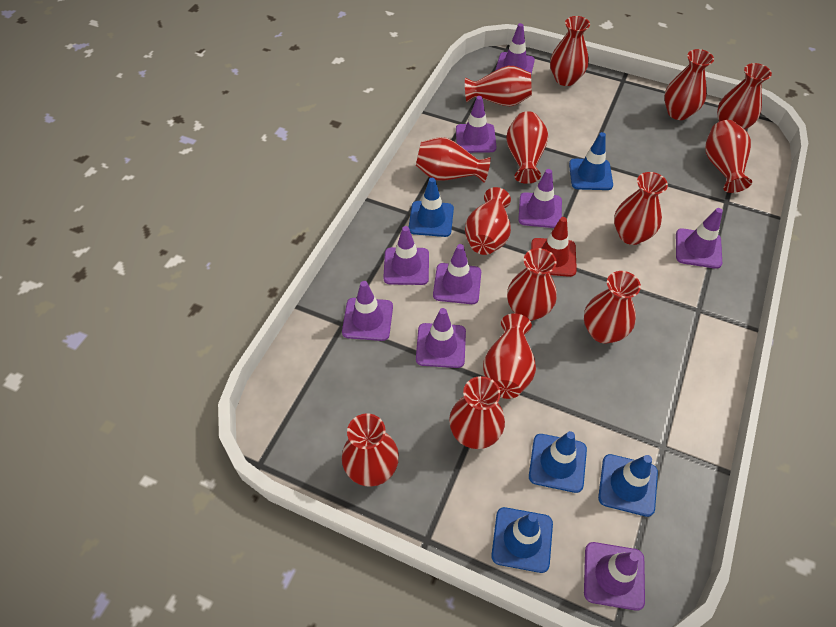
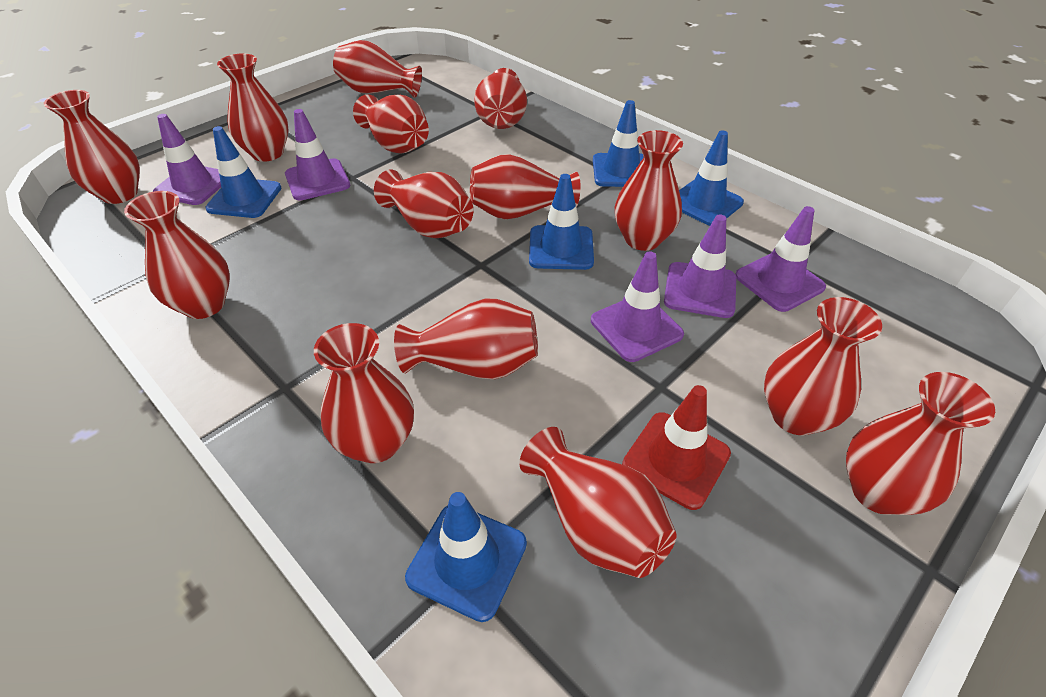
purple traffic cone: 9 -> 5

